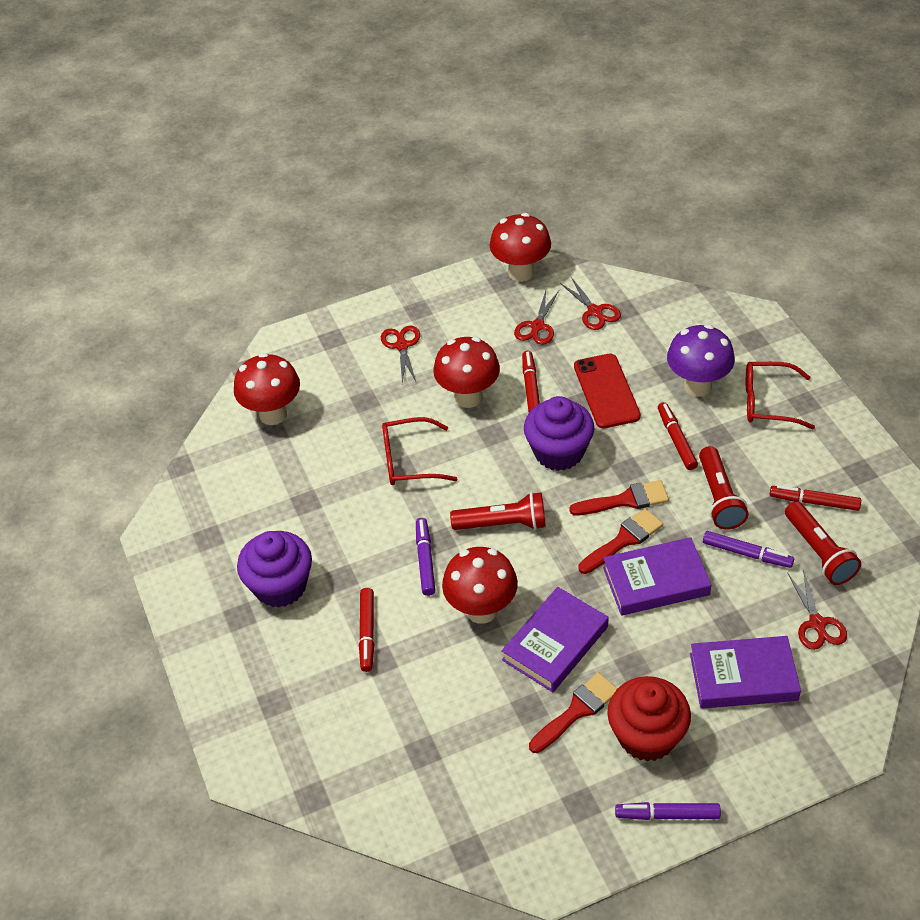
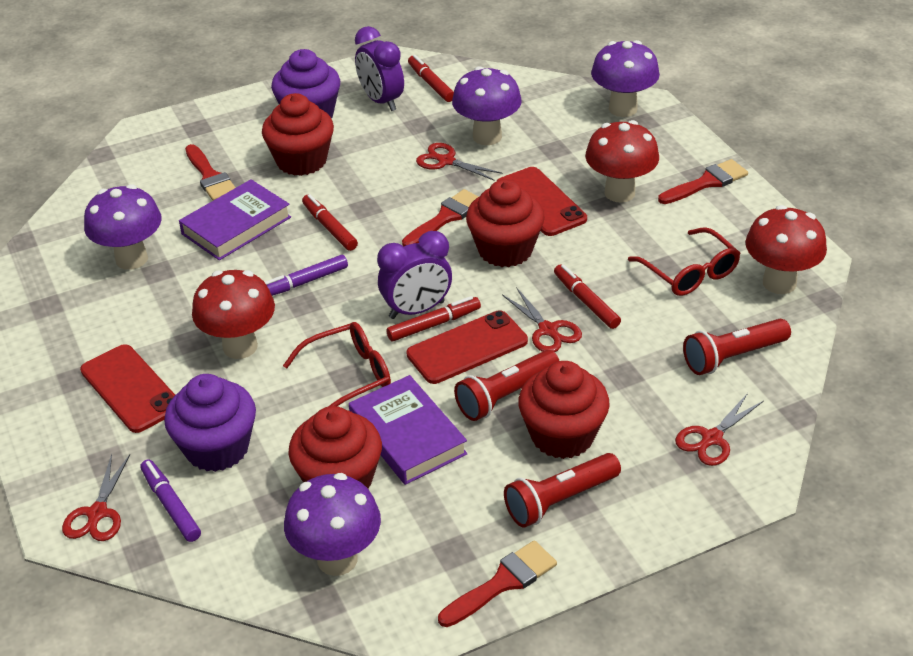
purple book: 3 -> 2
purple clock: 0 -> 2
purple marker: 3 -> 2
purple mushroom: 1 -> 4
red brush: 3 -> 4
red cupcake: 1 -> 4
red mushroom: 4 -> 3
red phone: 1 -> 3

